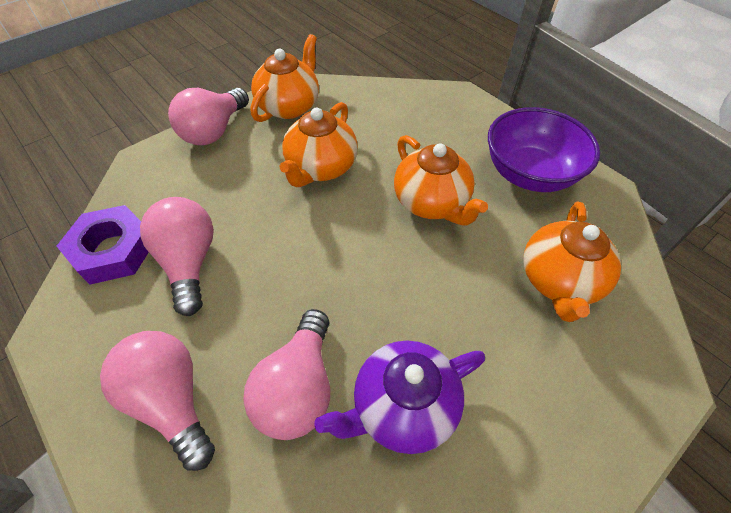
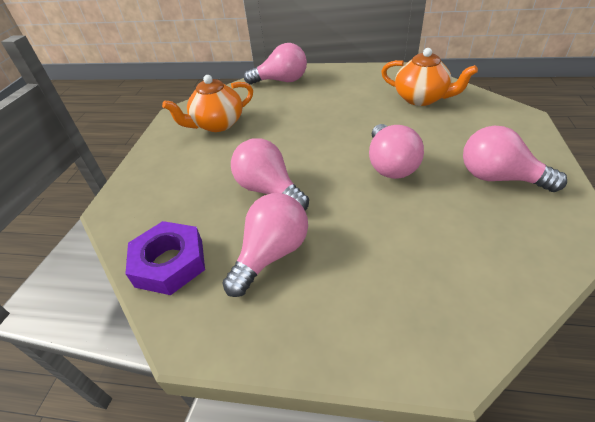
orange teapot: 4 -> 2
pink light bulb: 4 -> 5
purple bowl: 1 -> 0
purple teapot: 1 -> 0

